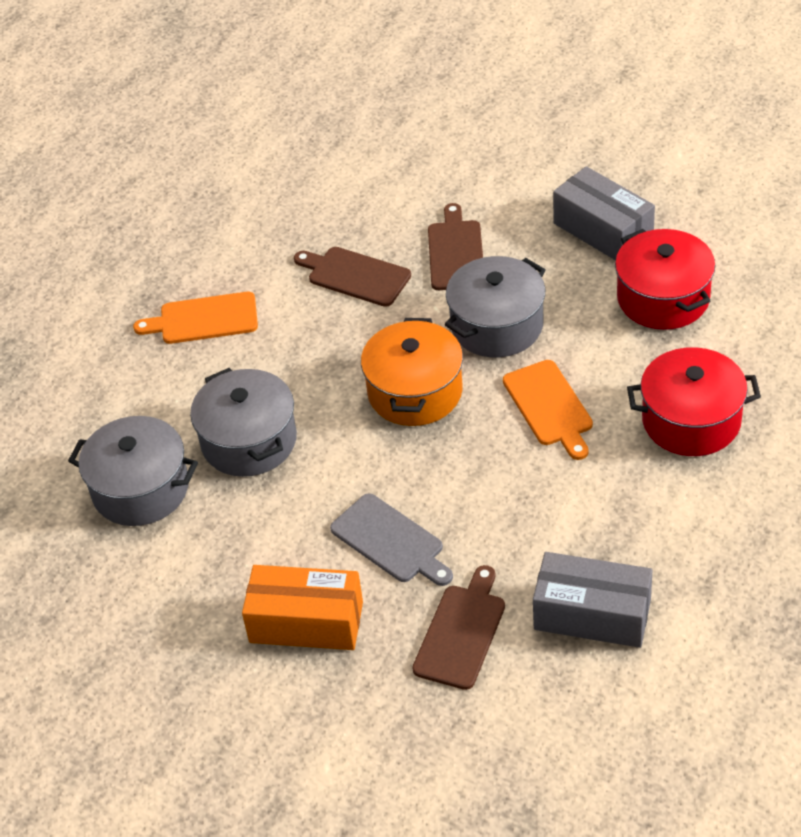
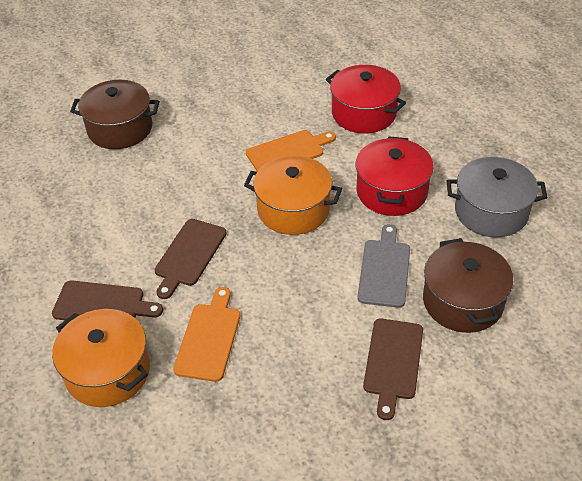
brown pot: 0 -> 2
grey box: 2 -> 0
grey pot: 3 -> 1
orange box: 1 -> 0
orange pot: 1 -> 2

